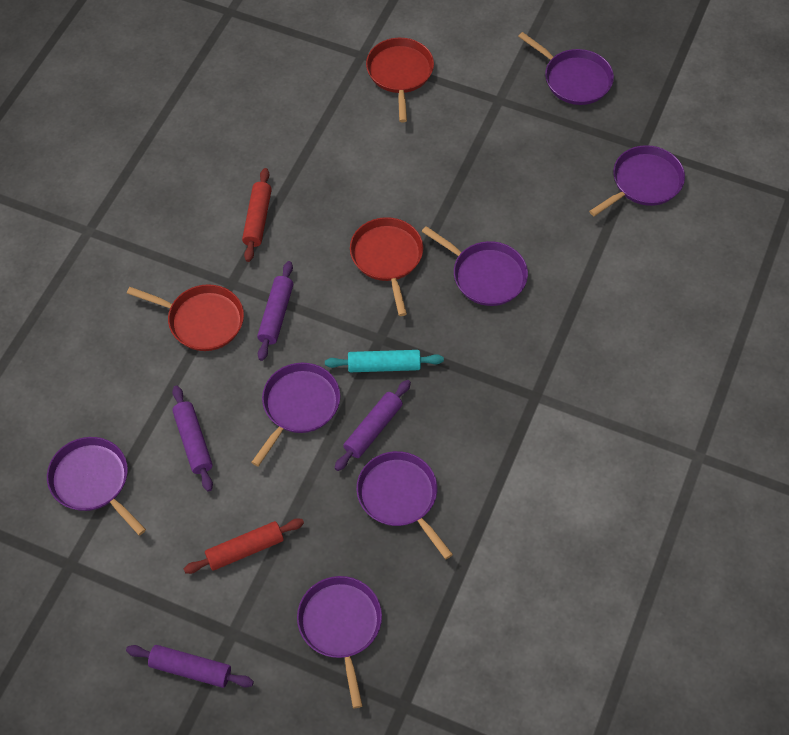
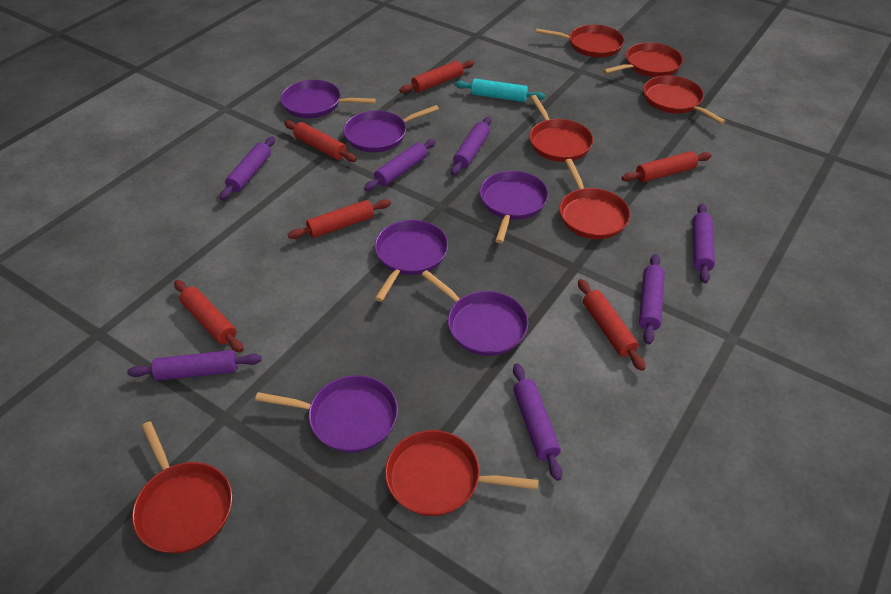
purple pan: 7 -> 6
purple rolling pin: 4 -> 7
red pan: 3 -> 7
red rolling pin: 2 -> 6

